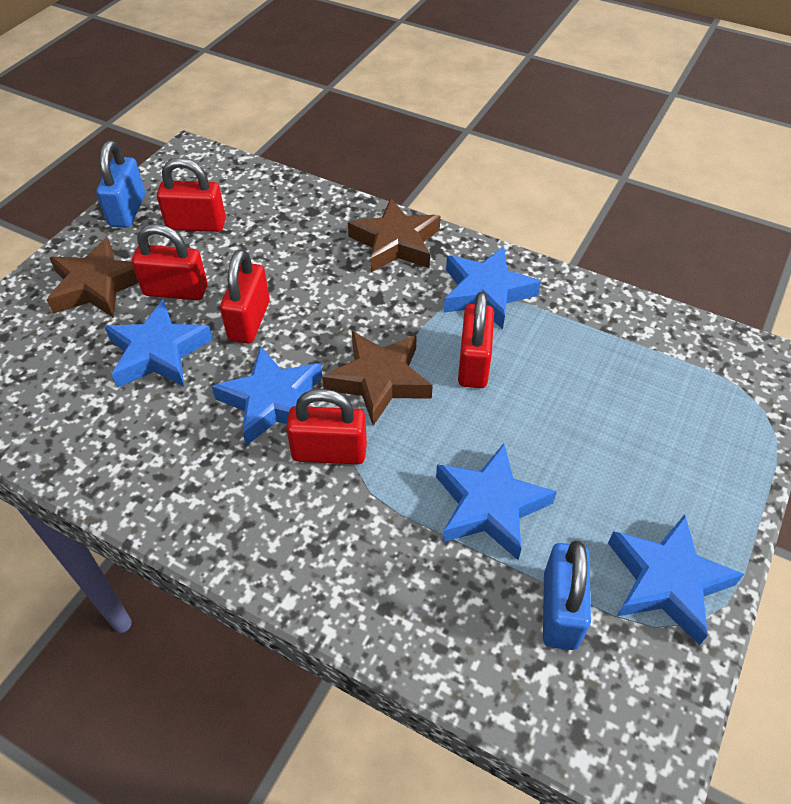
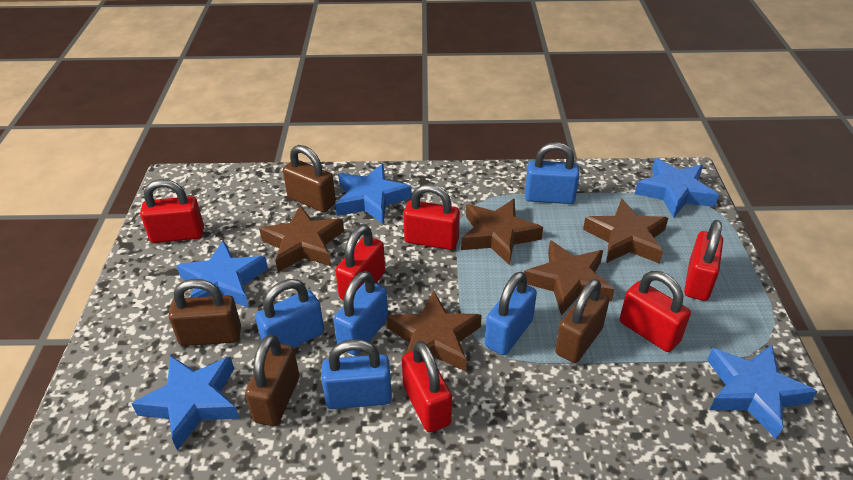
blue padlock: 2 -> 5
brown padlock: 0 -> 4
brown star: 3 -> 5
red padlock: 5 -> 6

